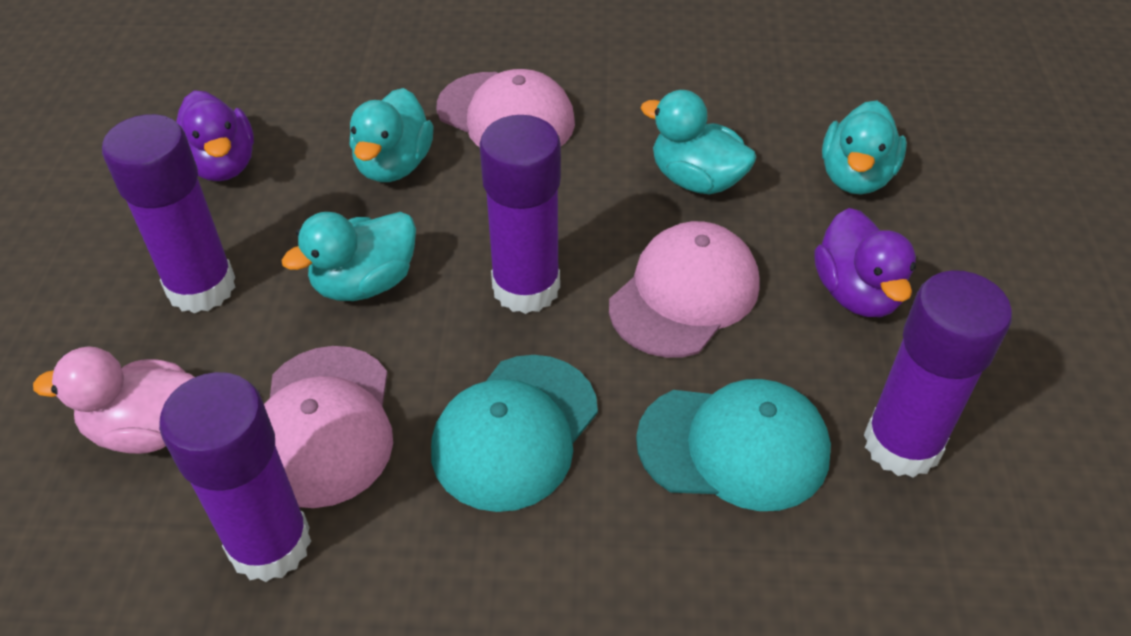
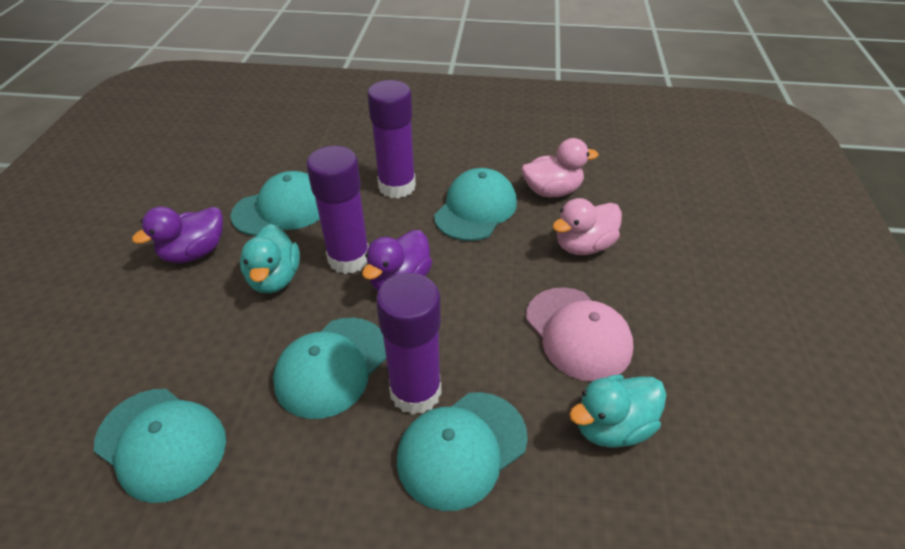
pink cap: 3 -> 1
pink duck: 1 -> 2
purple glue stick: 4 -> 3
turquoise cap: 2 -> 5
turquoise duck: 4 -> 2

